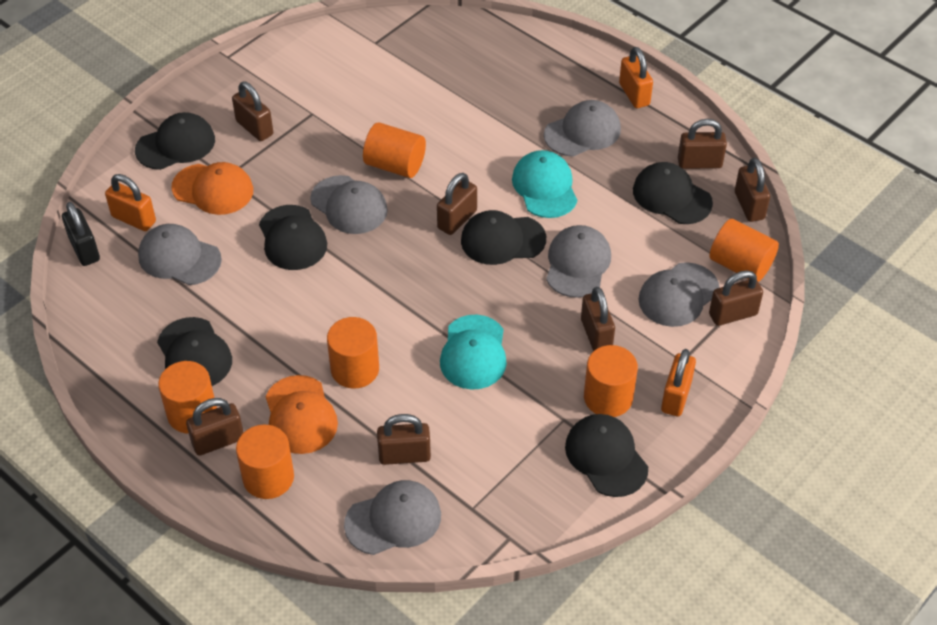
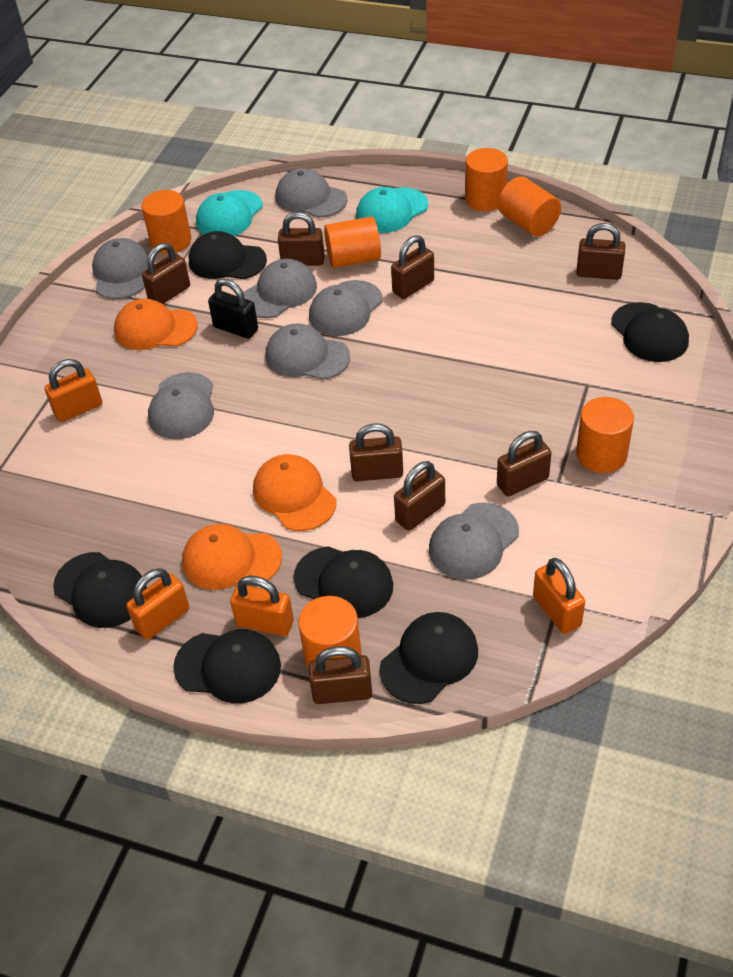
grey cap: 6 -> 7
orange cap: 2 -> 3
orange padlock: 3 -> 4

